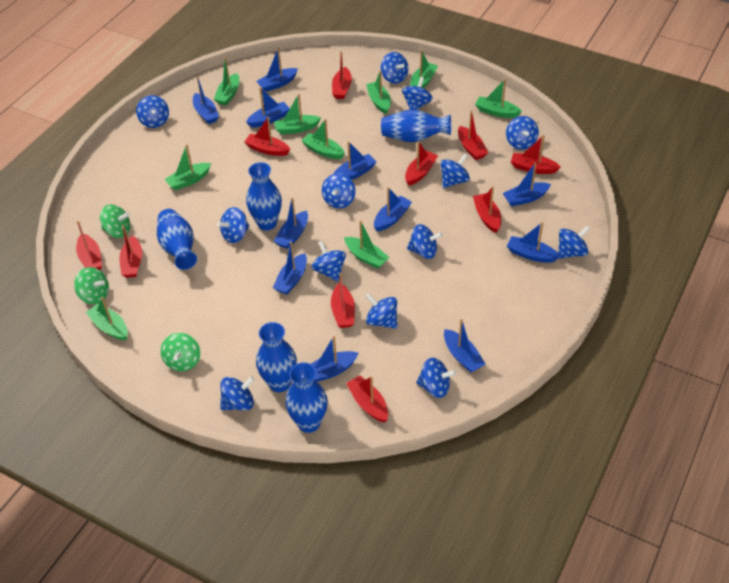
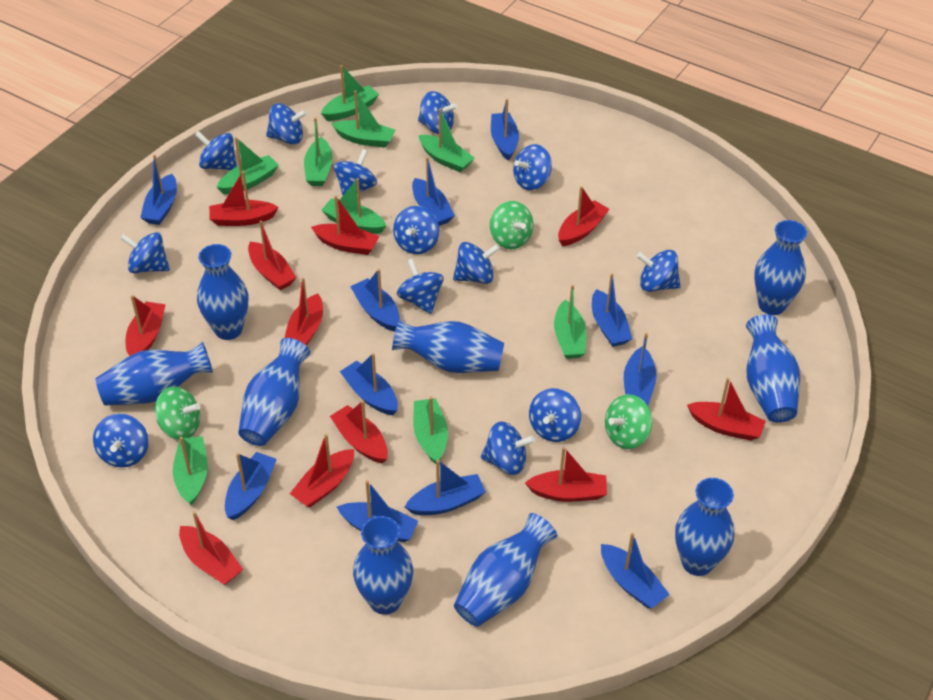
blue vase: 5 -> 9
red boat: 10 -> 11

